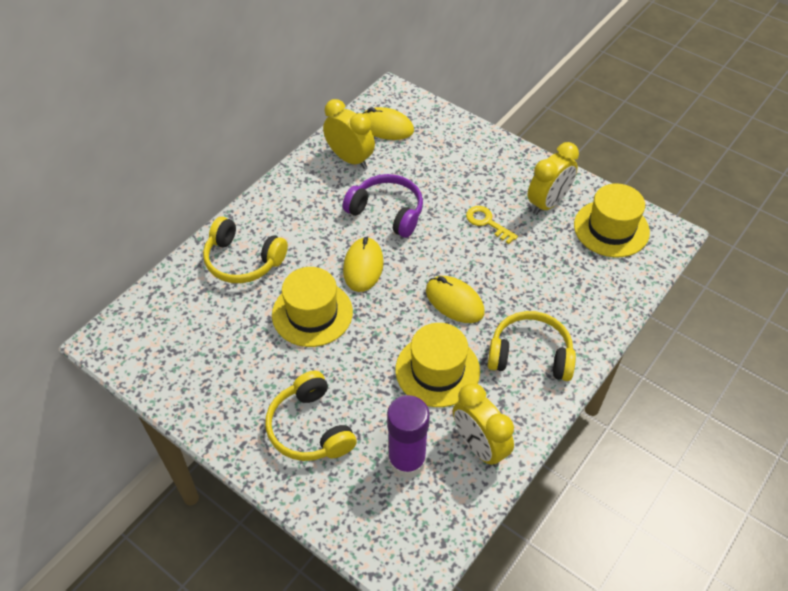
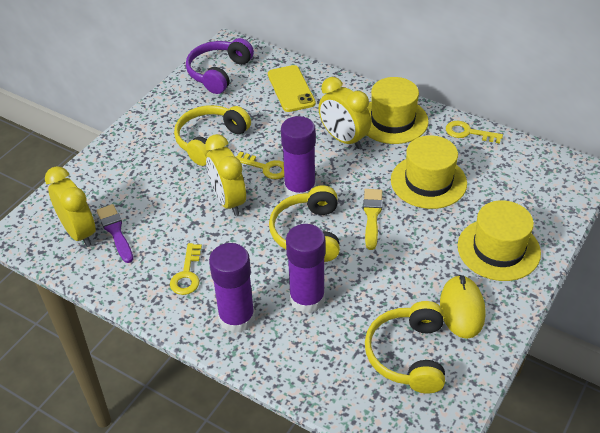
purple brush: 0 -> 1
purple glue stick: 1 -> 3
yellow brush: 0 -> 1
yellow key: 1 -> 3
yellow mouse: 3 -> 1
yellow phone: 0 -> 1

